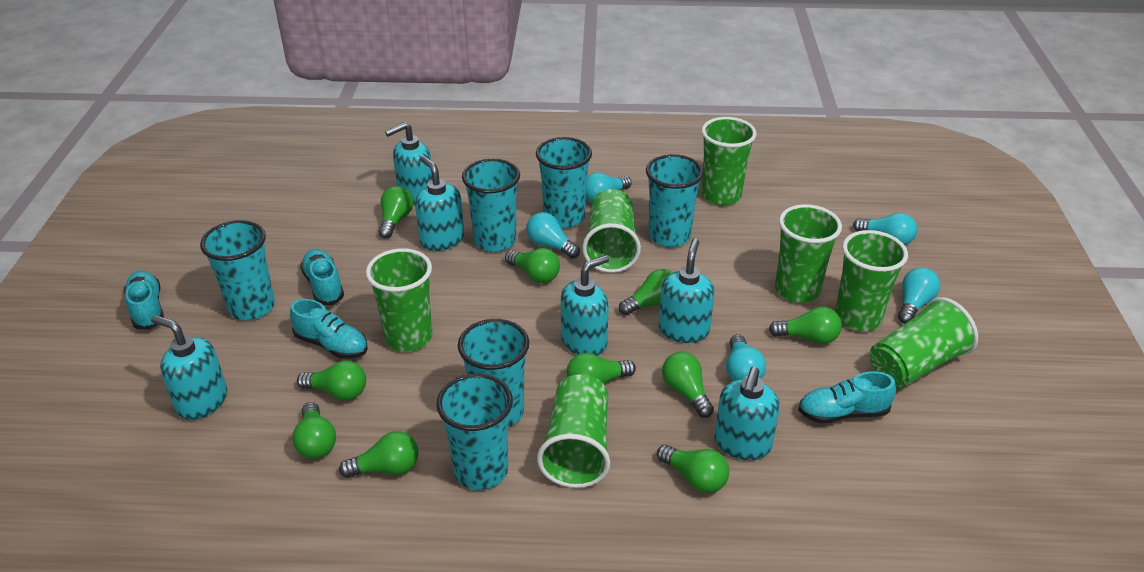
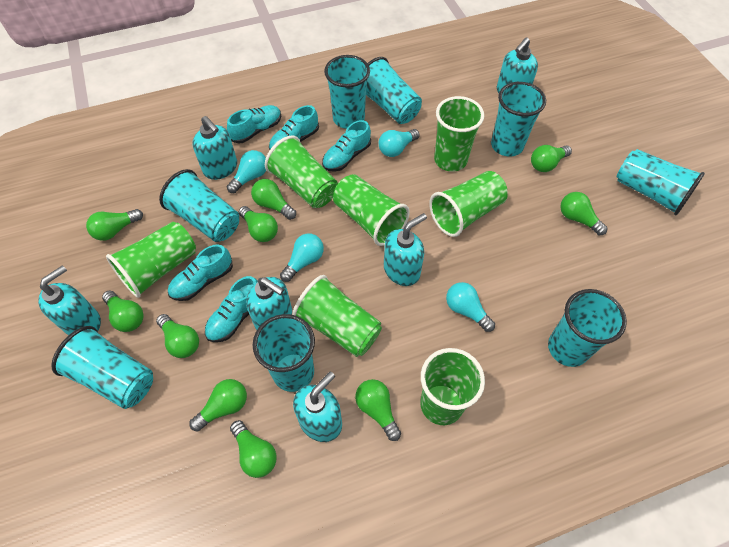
turquoise cup: 6 -> 8
turquoise light bulb: 5 -> 4
turquoise shoe: 4 -> 5

